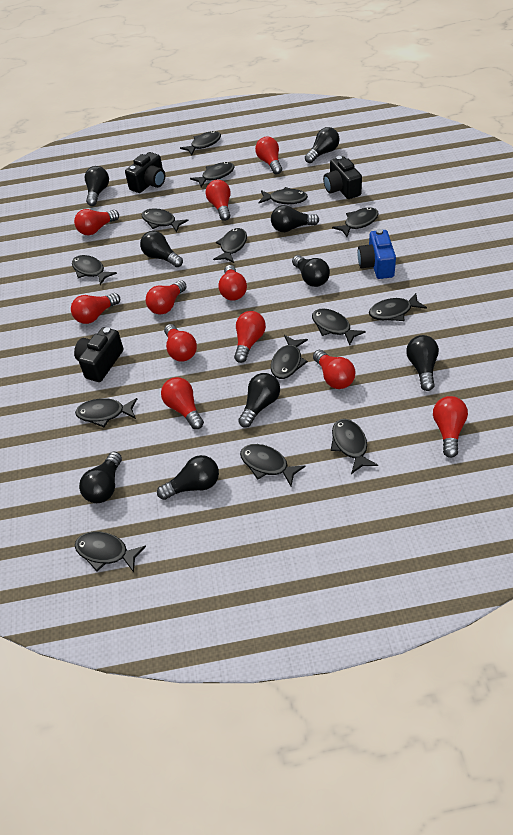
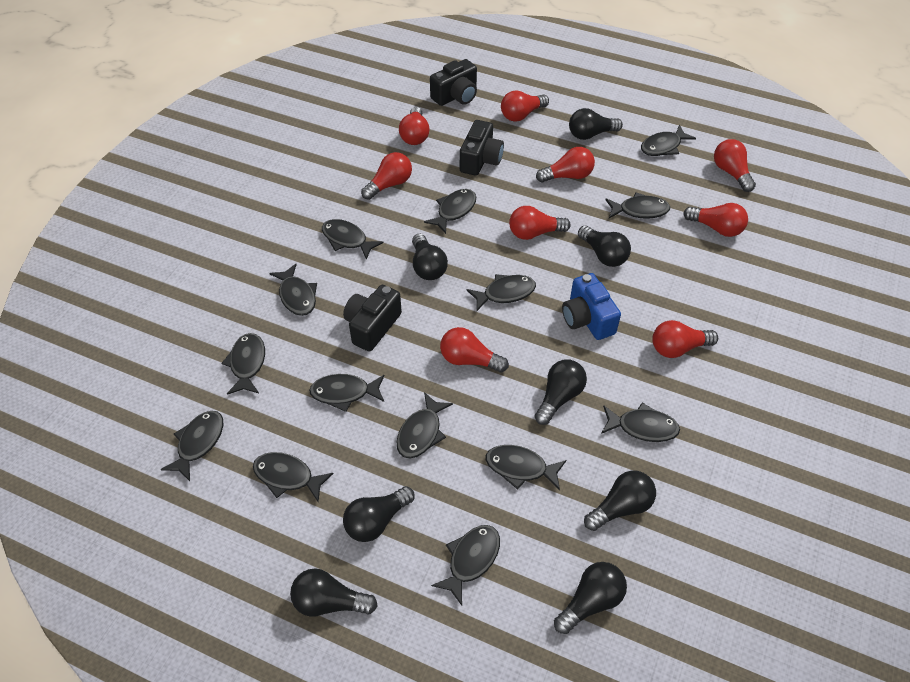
black light bulb: 9 -> 8
red light bulb: 11 -> 9

